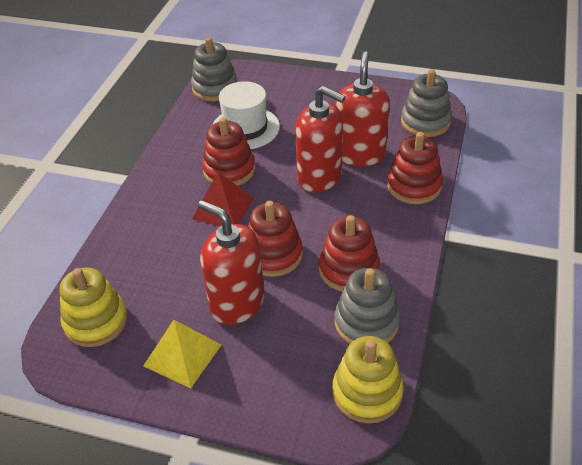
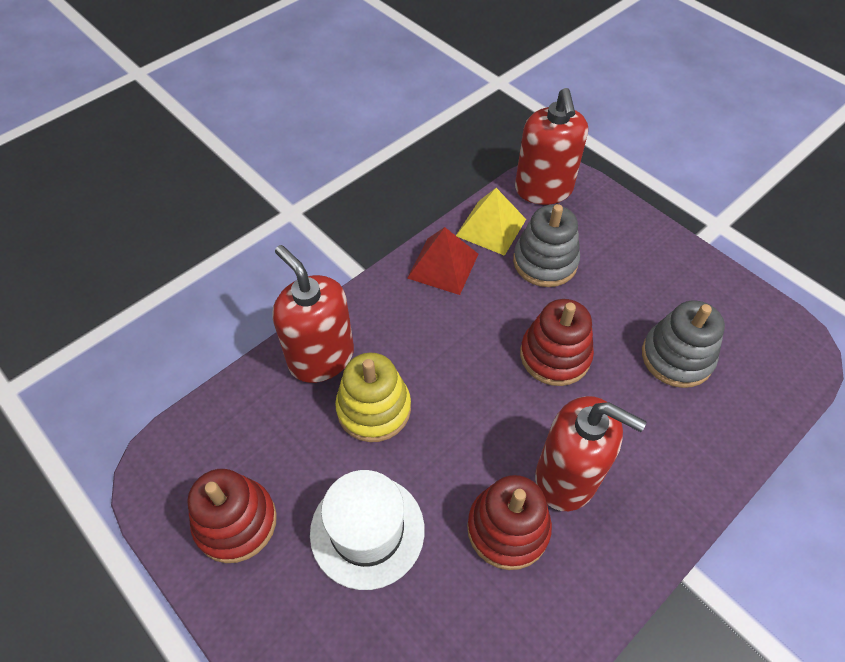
grey stacking toy: 3 -> 2
red stacking toy: 4 -> 3
yellow stacking toy: 2 -> 1

